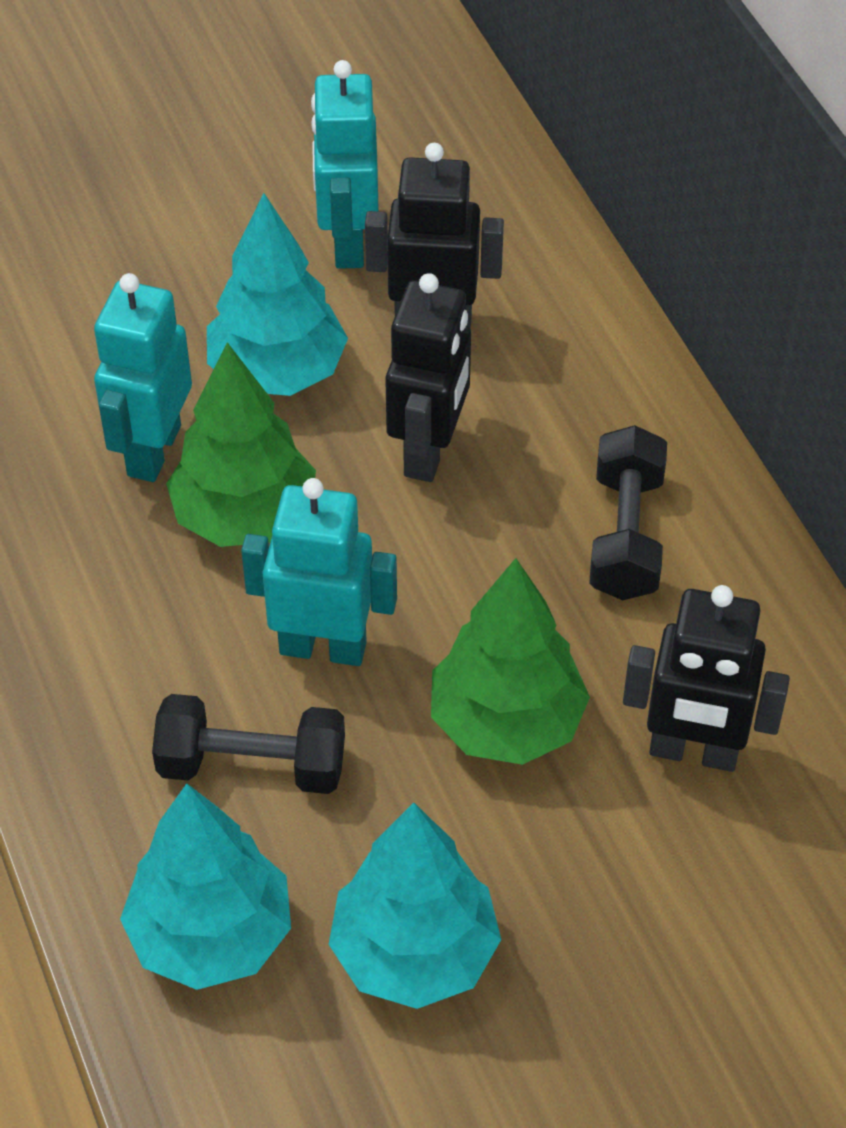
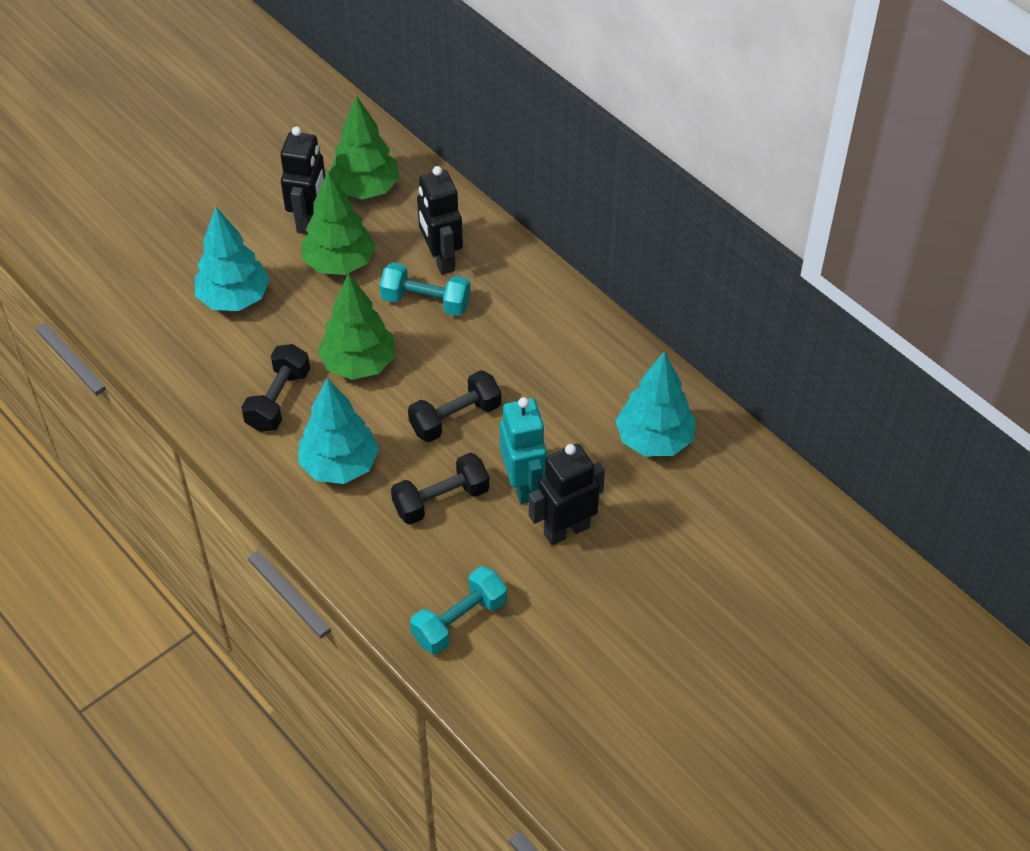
black dumbbell: 2 -> 3
green tree: 2 -> 3
turquoise dumbbell: 0 -> 2
turquoise robot: 3 -> 1

